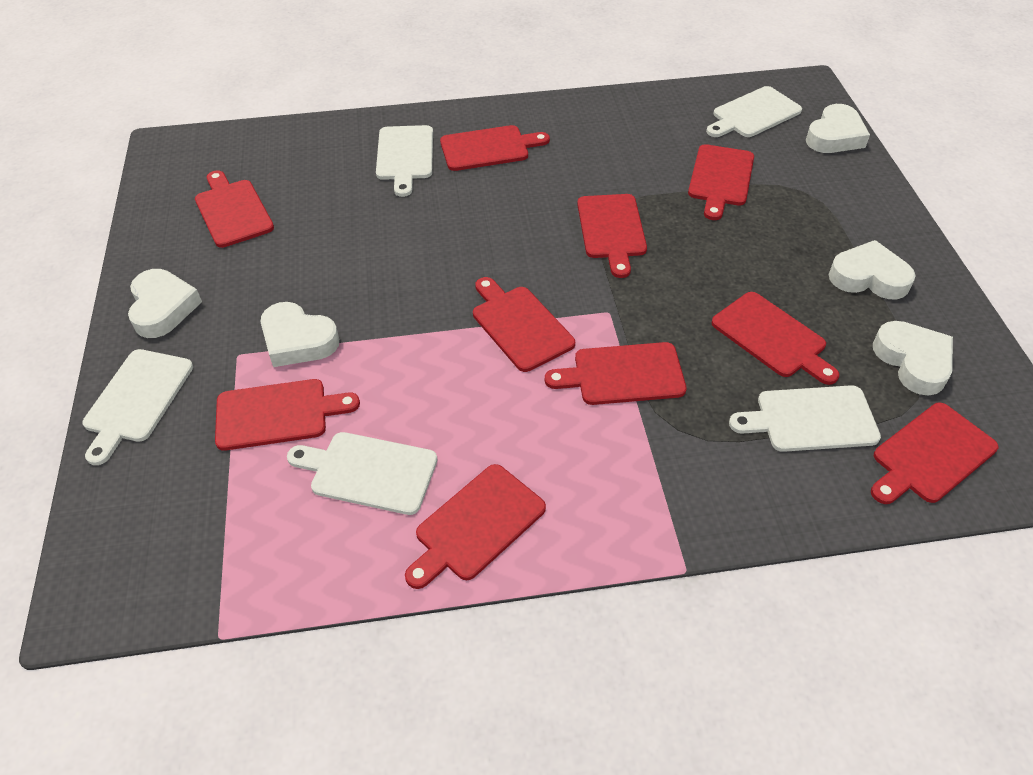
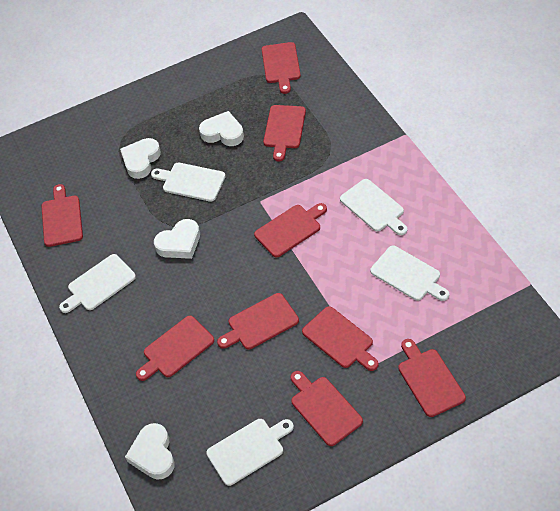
red cutting board: 10 -> 9
white heart: 5 -> 4

